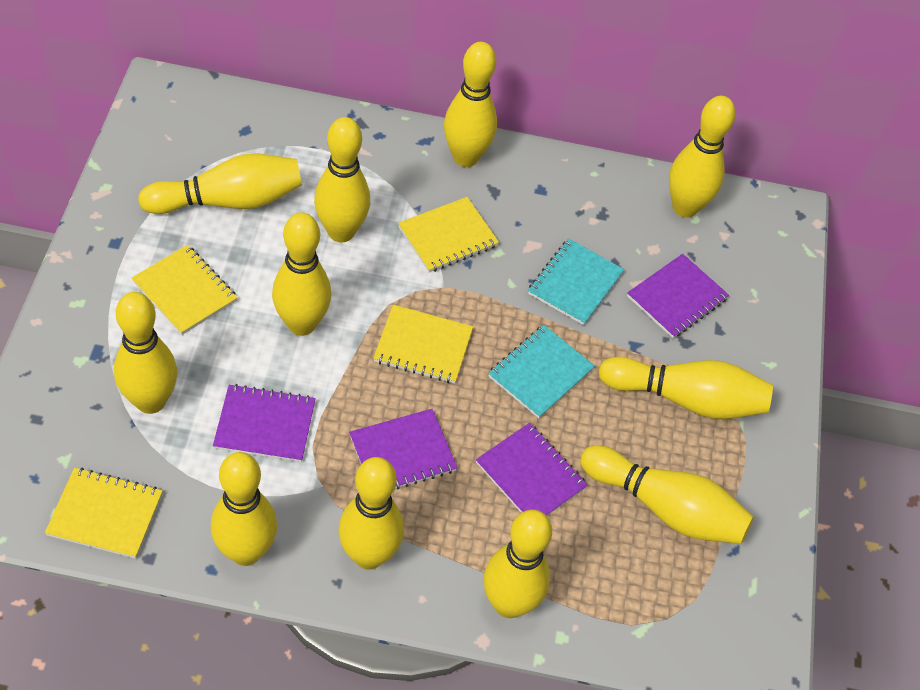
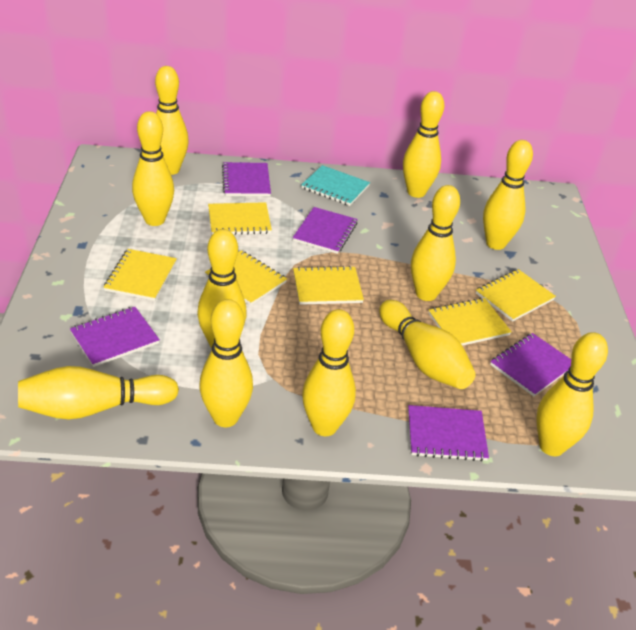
purple notebook: 4 -> 5
turquoise notebook: 2 -> 1
yellow notebook: 4 -> 6

